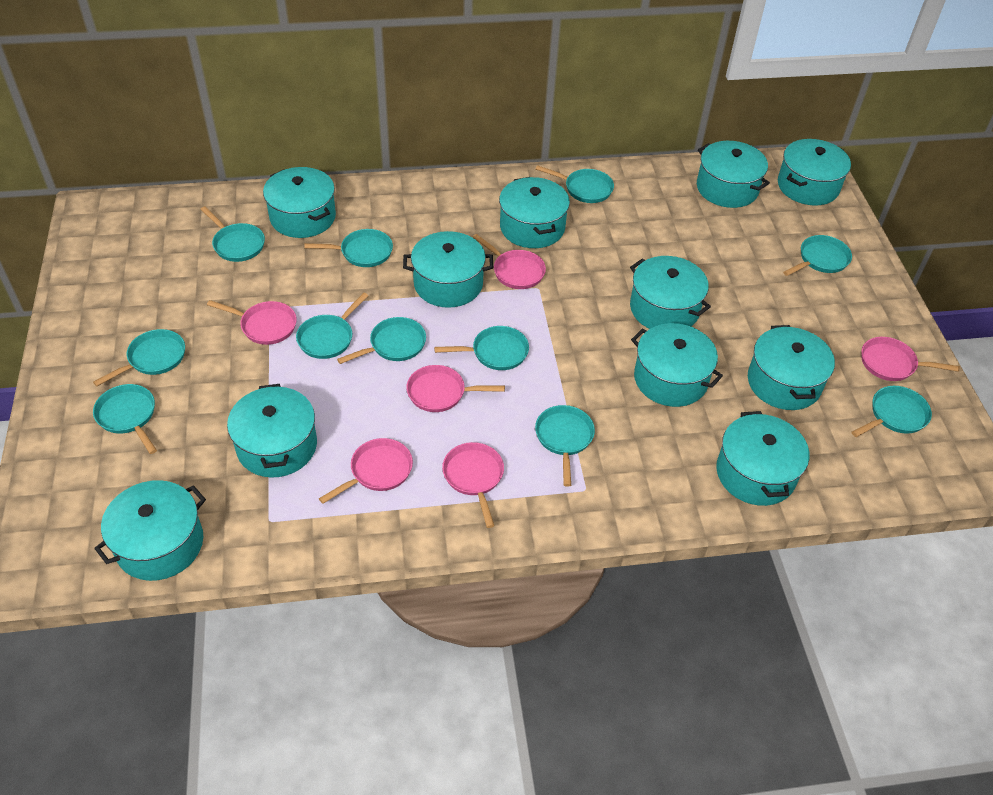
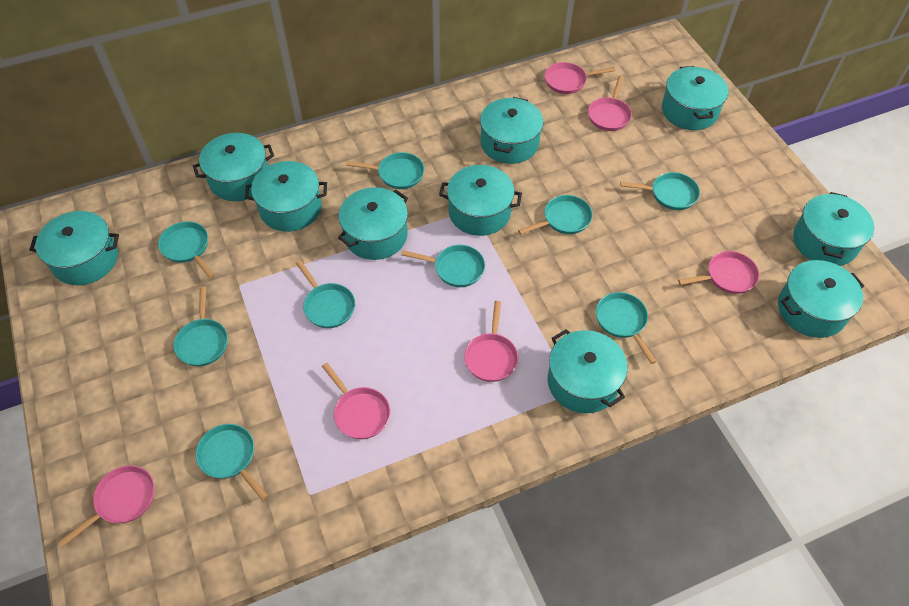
turquoise pan: 11 -> 9
turquoise pot: 11 -> 10

